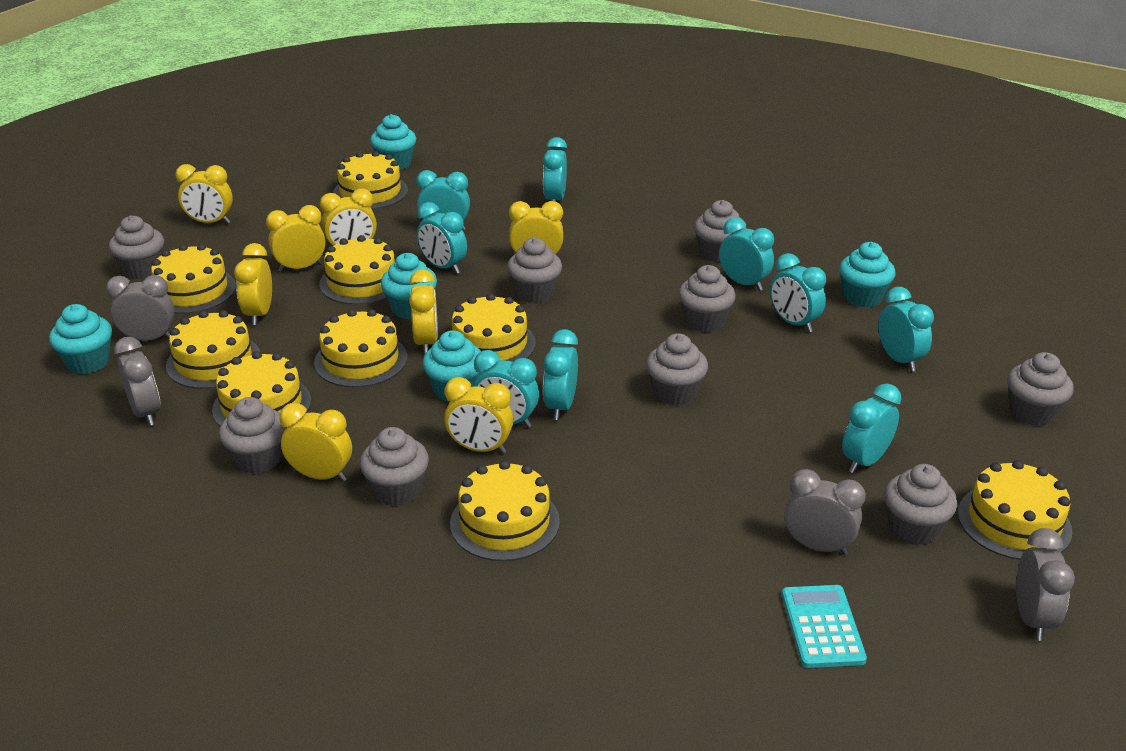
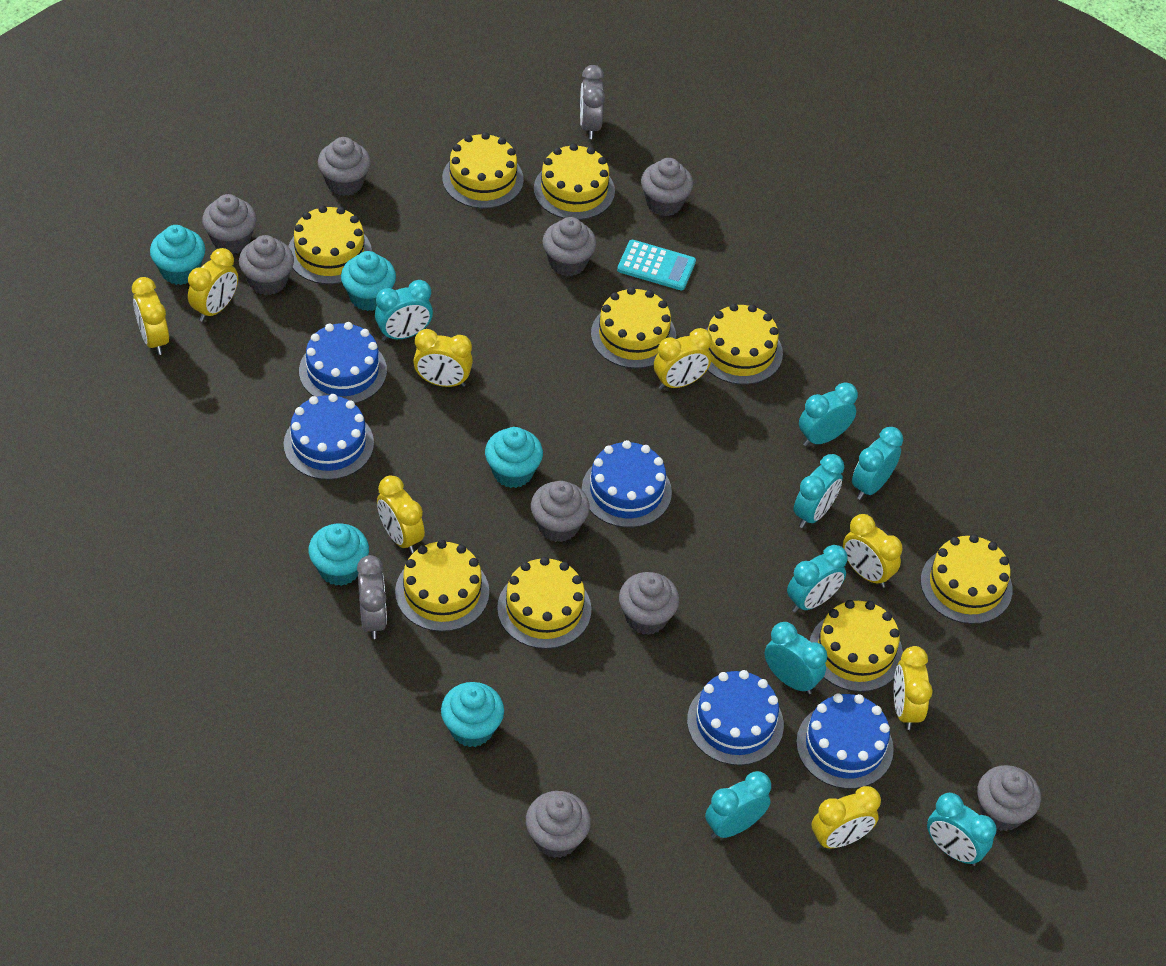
blue cake: 0 -> 5
grey clock: 4 -> 2
turquoise clock: 9 -> 8

